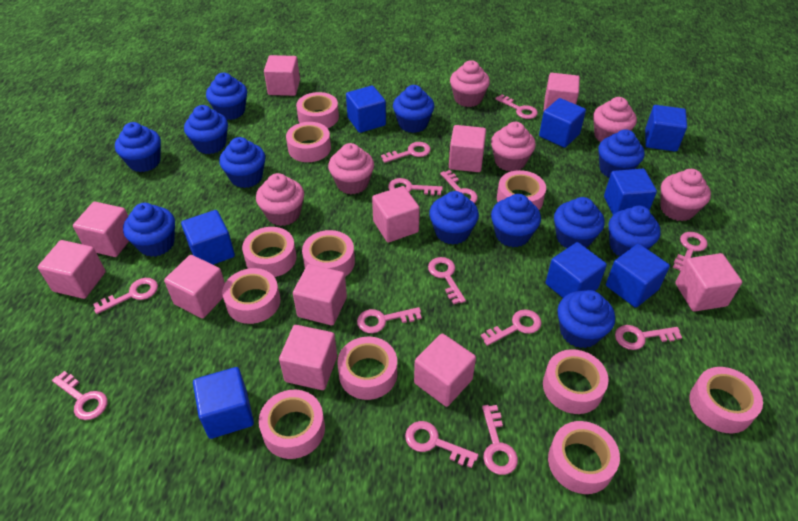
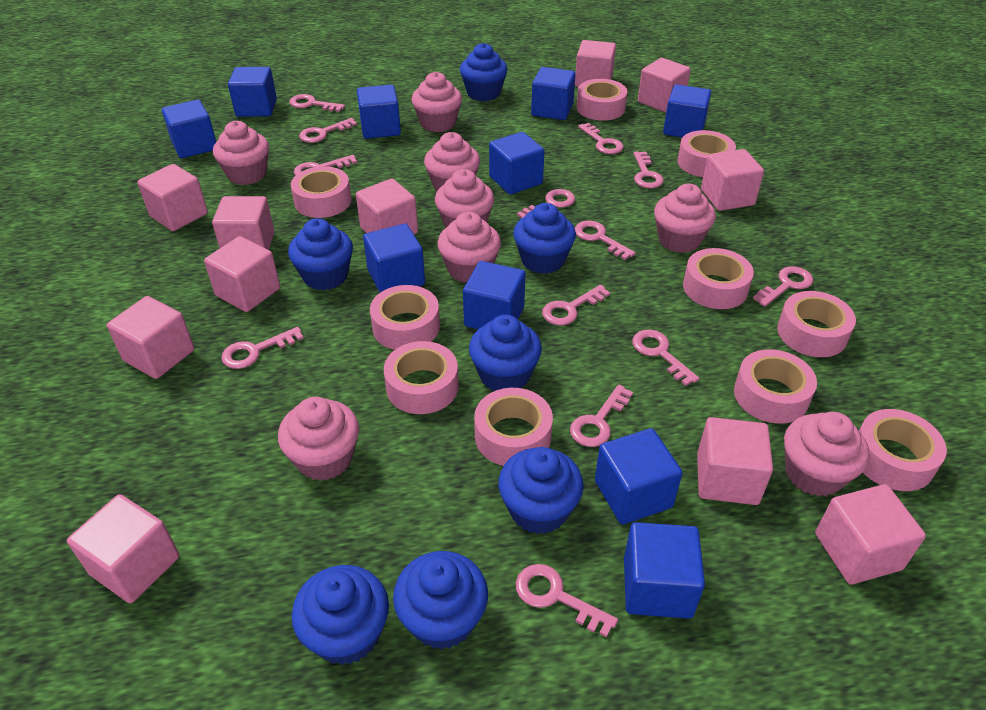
blue cube: 8 -> 10
blue cupcake: 12 -> 7
pink cupcake: 6 -> 8
pink tape: 11 -> 10

